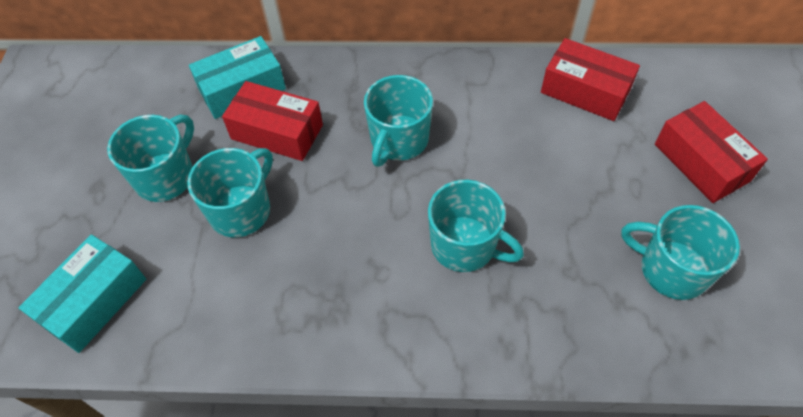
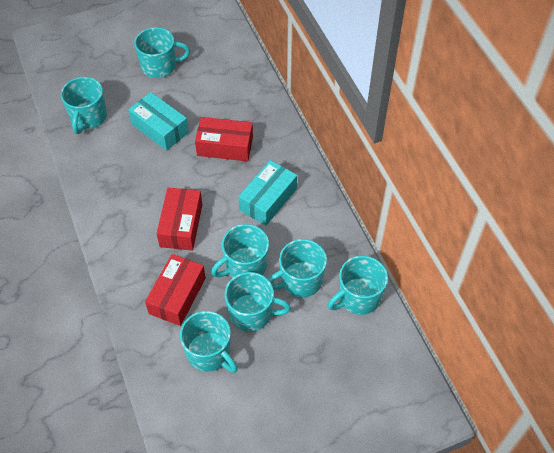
turquoise mug: 5 -> 7

